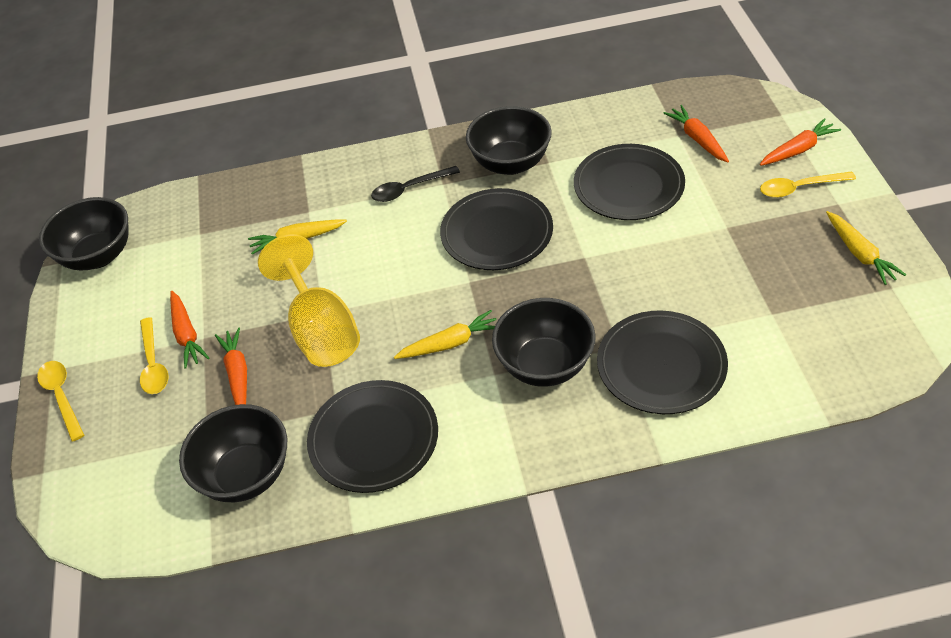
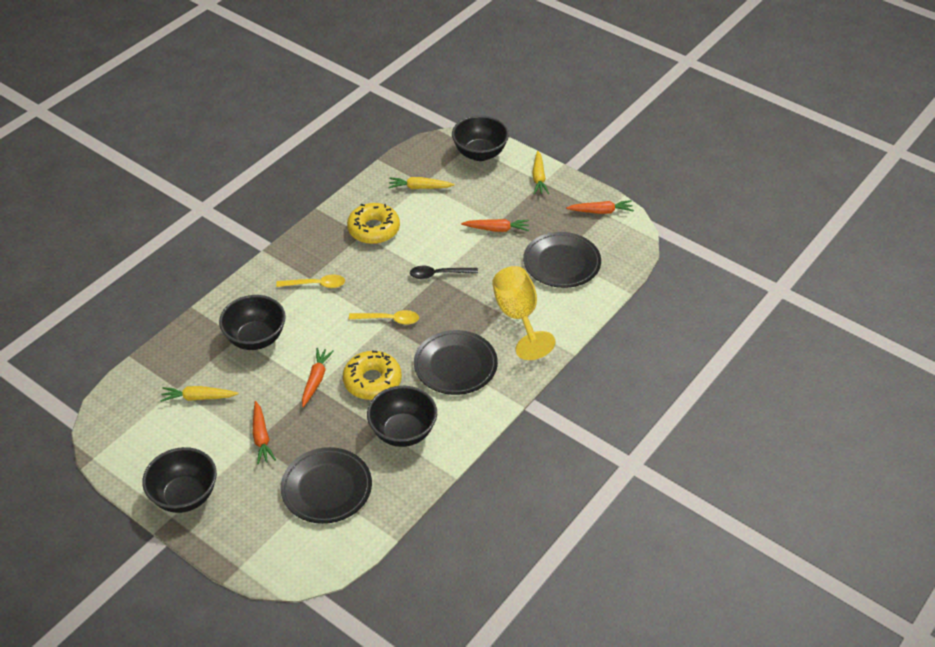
black plate: 4 -> 3
yellow donut: 0 -> 2
yellow spoon: 3 -> 2

